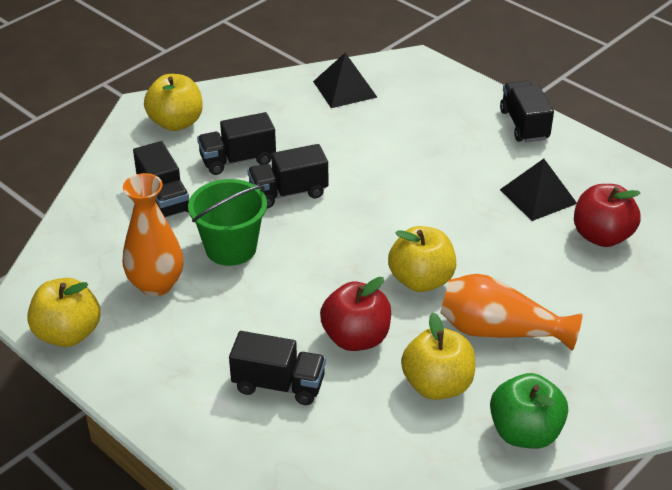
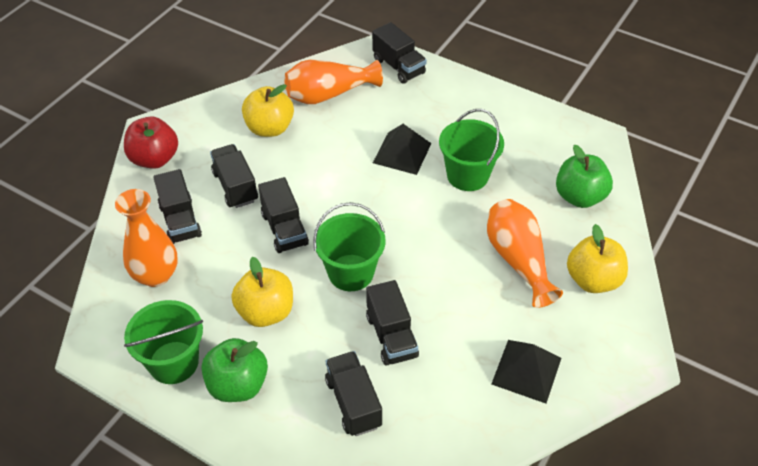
black truck: 5 -> 6
green apple: 1 -> 2
green bucket: 1 -> 3
orange vase: 2 -> 3
red apple: 2 -> 1
yellow apple: 4 -> 3

